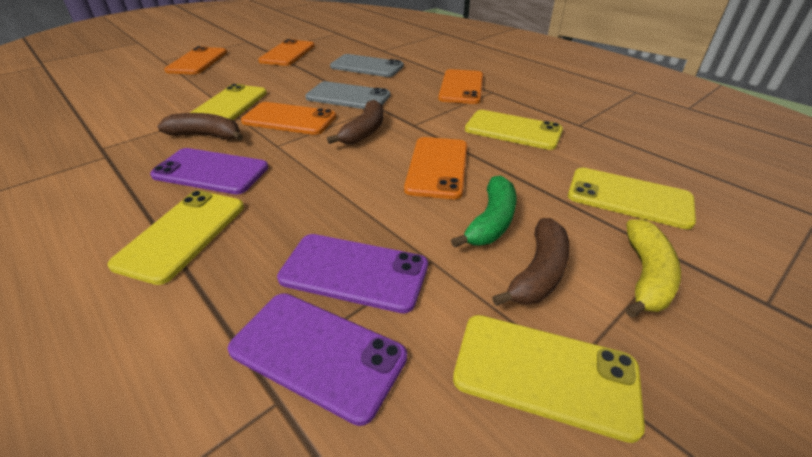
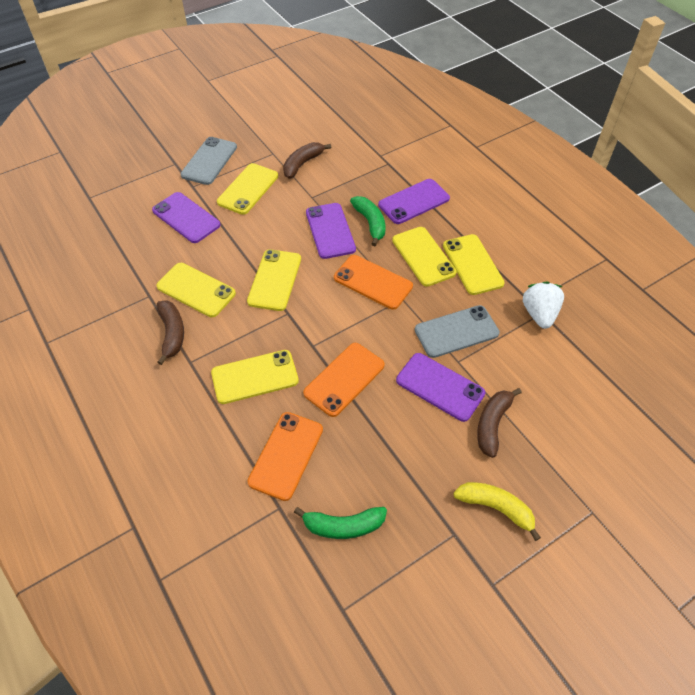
green banana: 1 -> 2
orange phone: 5 -> 3
purple phone: 3 -> 4
white strawberry: 0 -> 1
yellow phone: 5 -> 6

